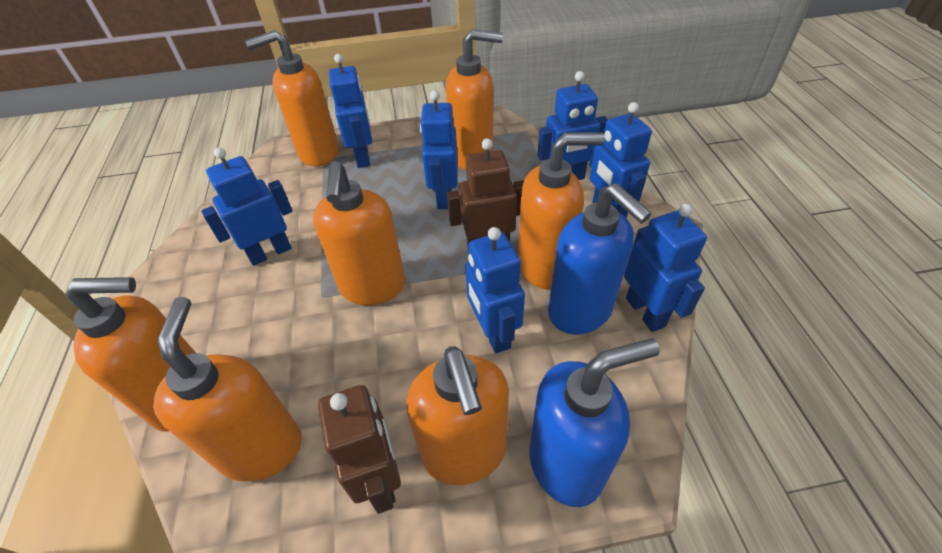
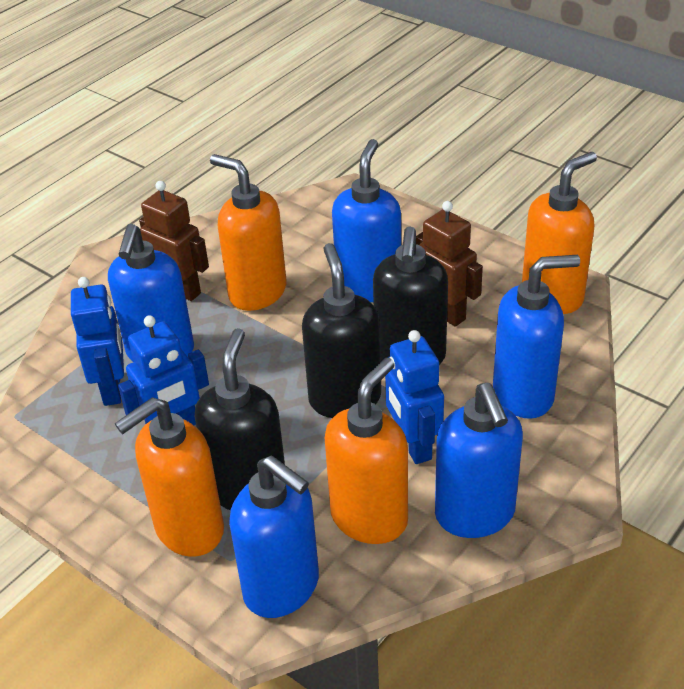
black soap dispenser: 0 -> 3
blue robot: 7 -> 3
blue soap dispenser: 2 -> 5
orange soap dispenser: 7 -> 4

